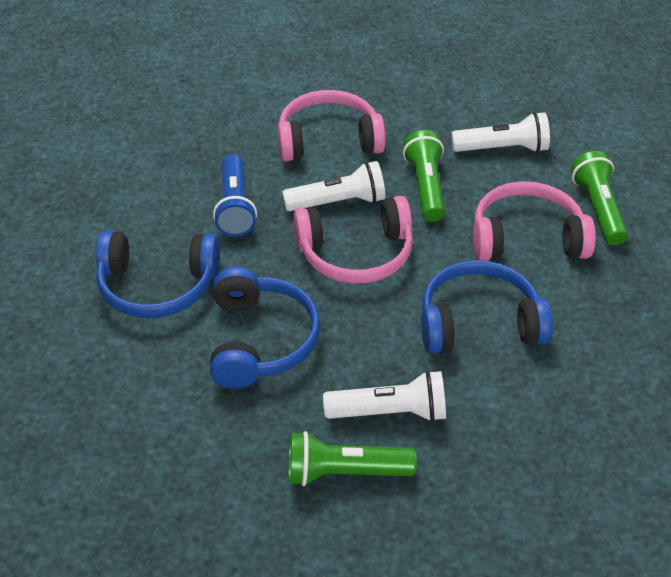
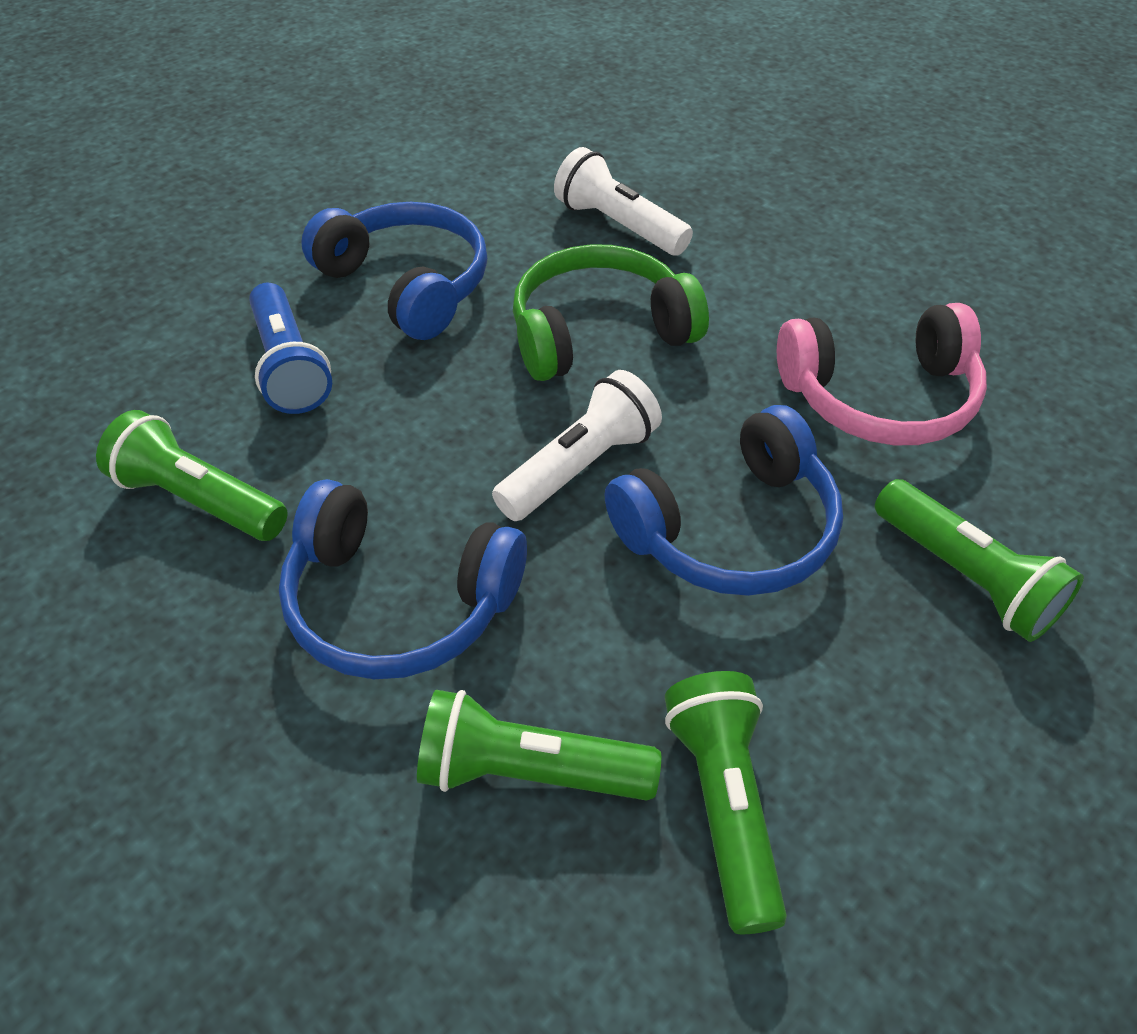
green flashlight: 3 -> 4
green headphones: 0 -> 1
pink headphones: 3 -> 1
white flashlight: 3 -> 2

